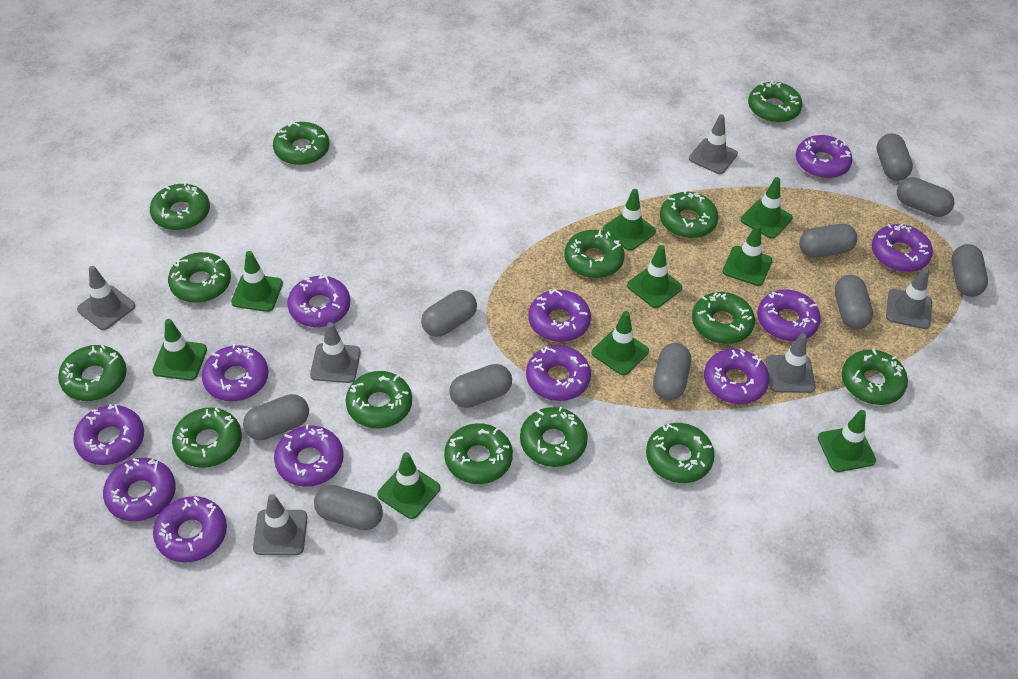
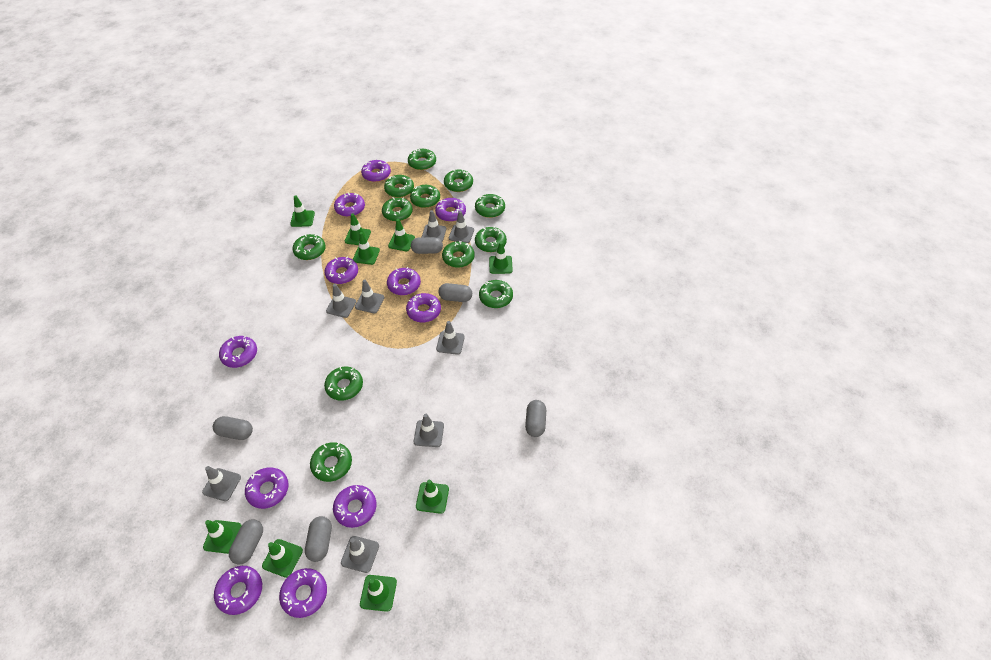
green donut: 14 -> 12
grey capsule: 10 -> 6
grey traffic cone: 6 -> 8
purple donut: 12 -> 11

